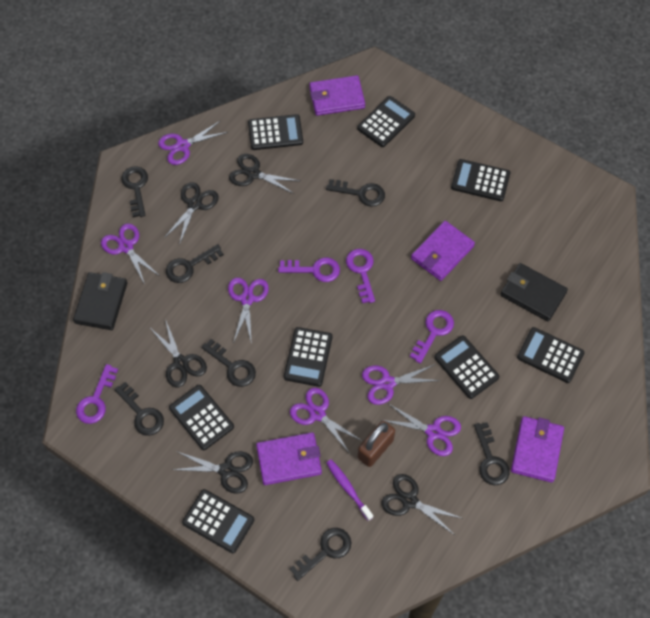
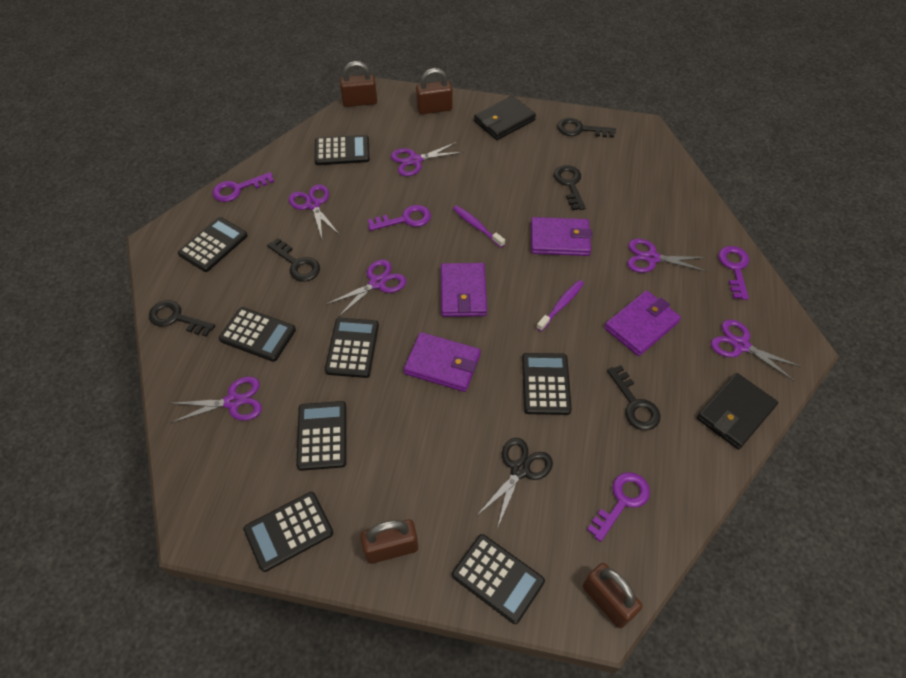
black key: 7 -> 5
black scissors: 5 -> 1
brown padlock: 1 -> 4
purple toothbrush: 1 -> 2

